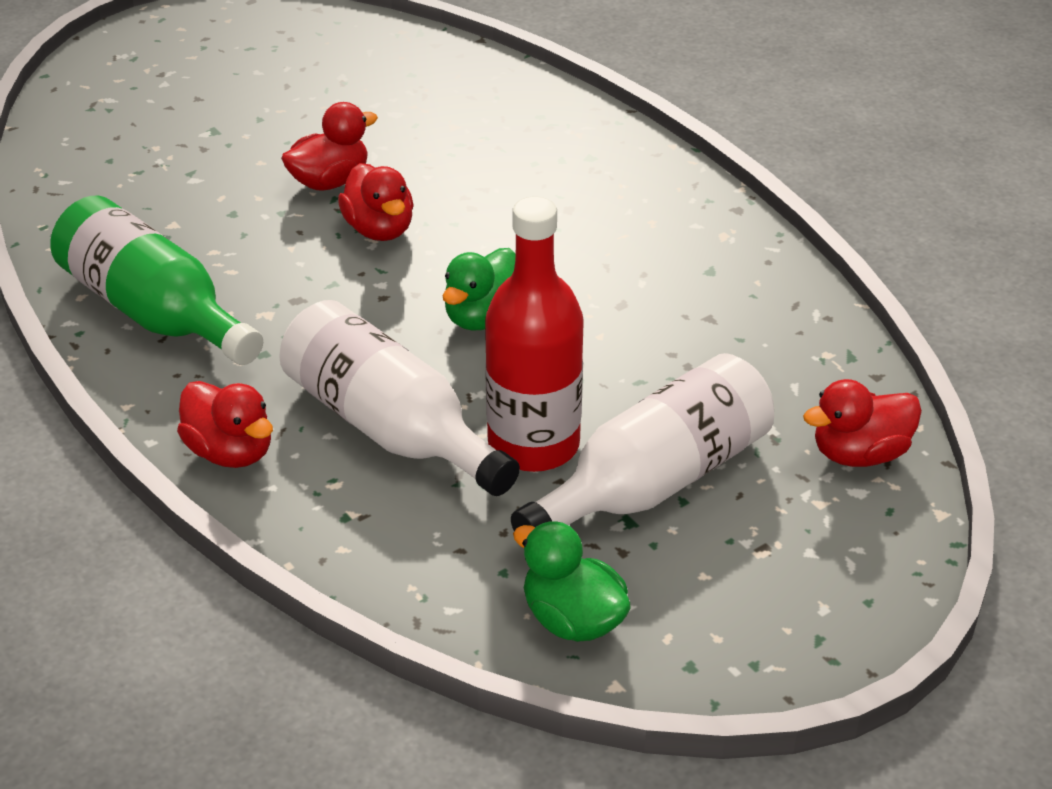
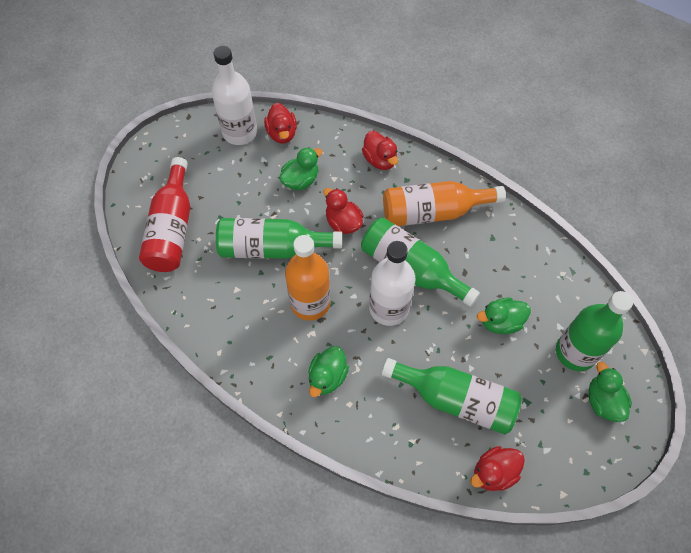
green bottle: 1 -> 4
green duck: 2 -> 4
orange bottle: 0 -> 2

